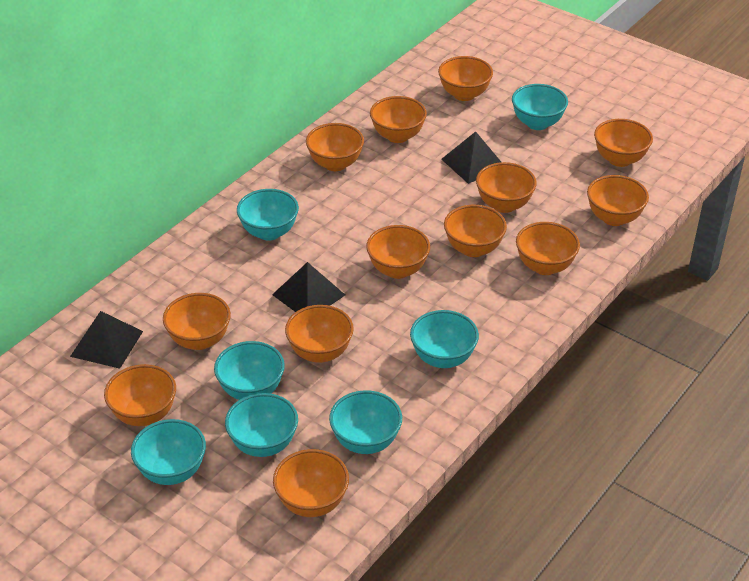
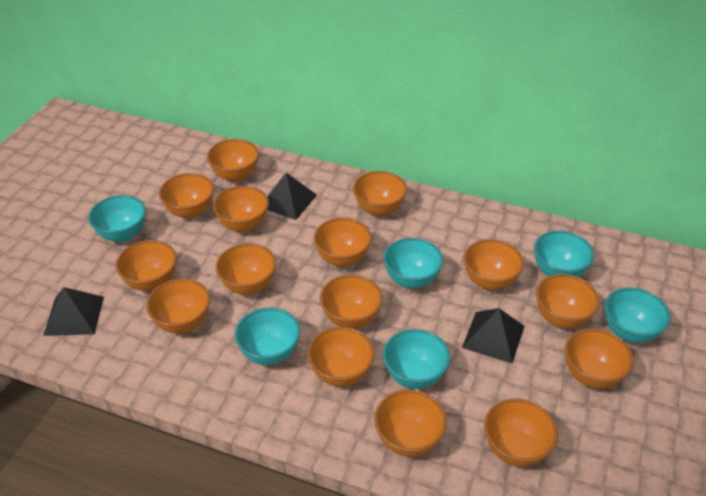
orange bowl: 13 -> 15
turquoise bowl: 7 -> 6

